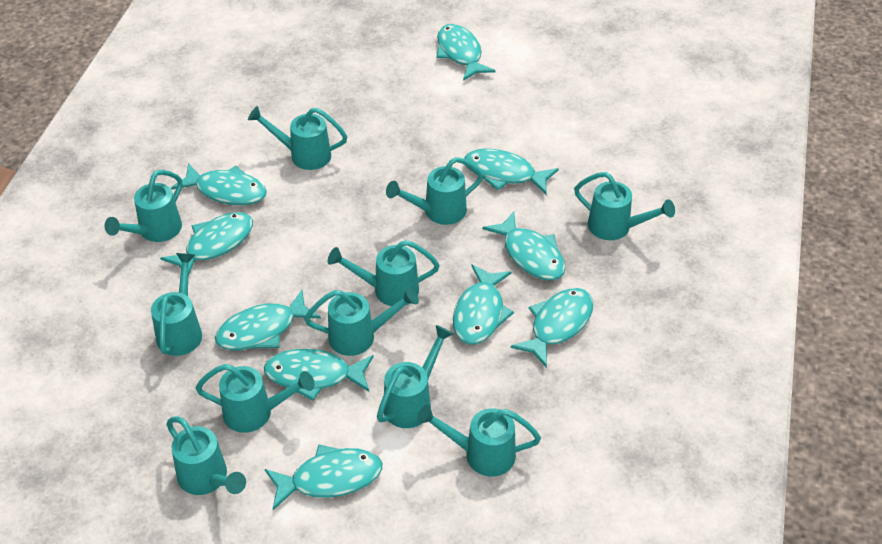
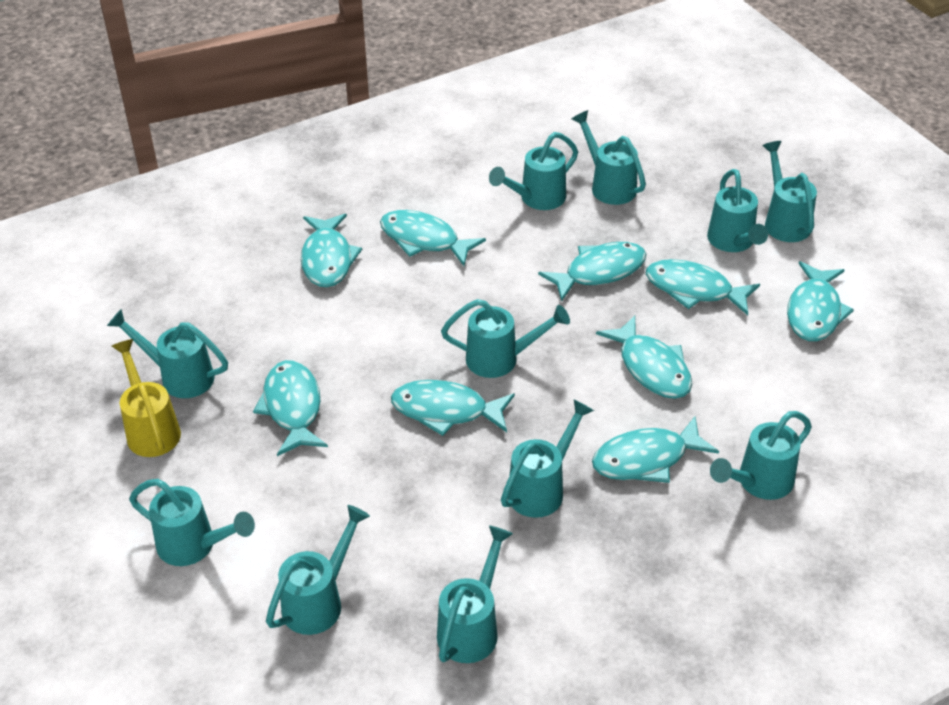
turquoise fish: 10 -> 9
yellow watering can: 0 -> 1

